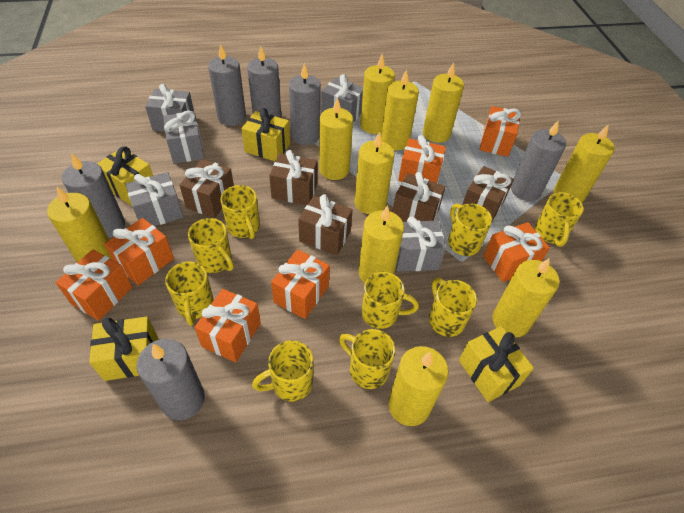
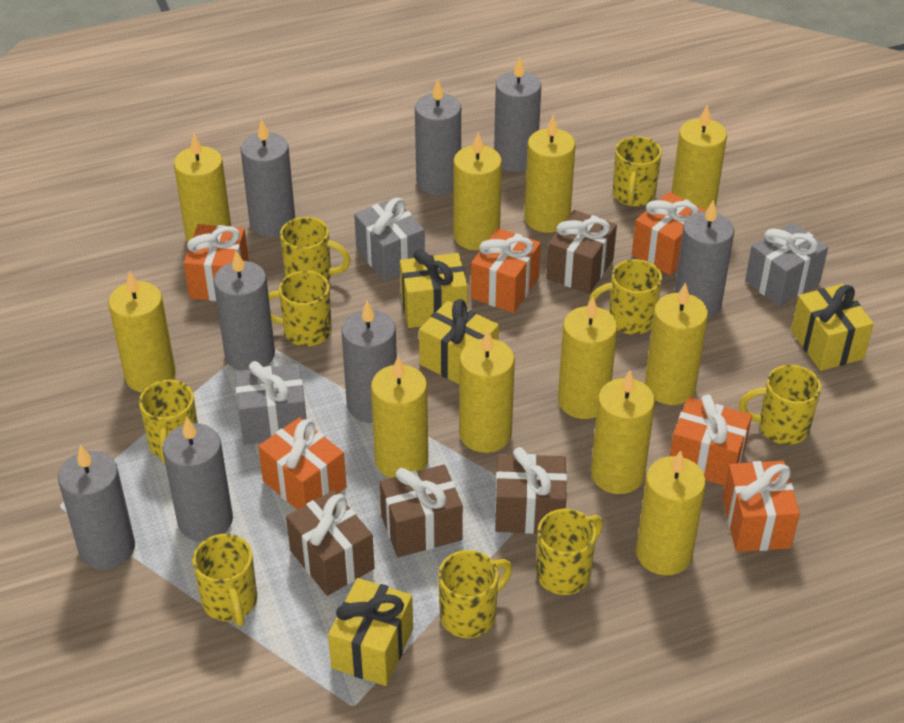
brown gift: 5 -> 4
grey candle: 6 -> 8
grey gift: 5 -> 3
orange gift: 7 -> 6
yellow candle: 10 -> 11

